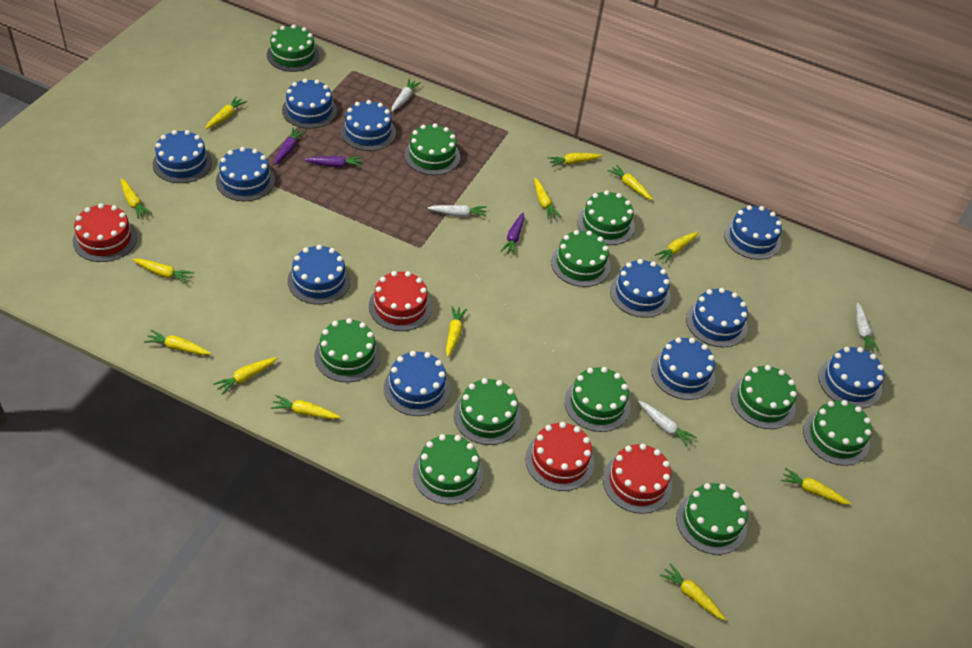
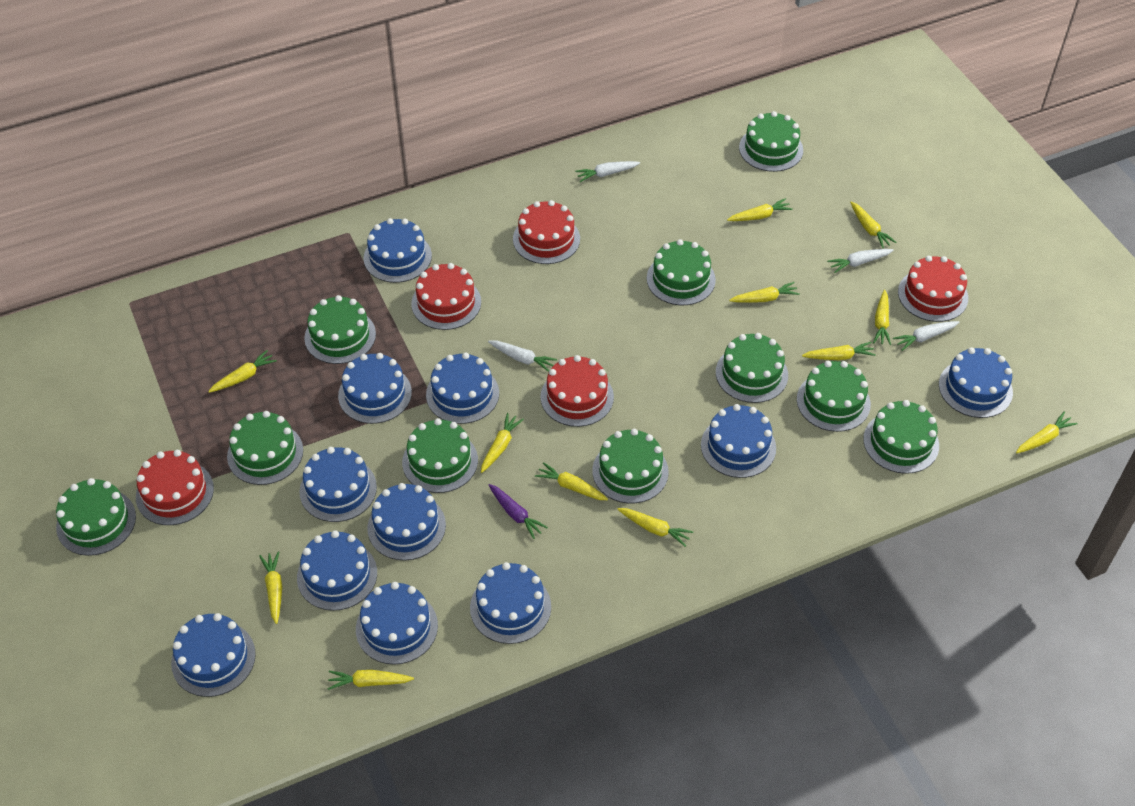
green cake: 11 -> 10
purple carrot: 3 -> 1
red cake: 4 -> 5
yellow carrot: 13 -> 12

